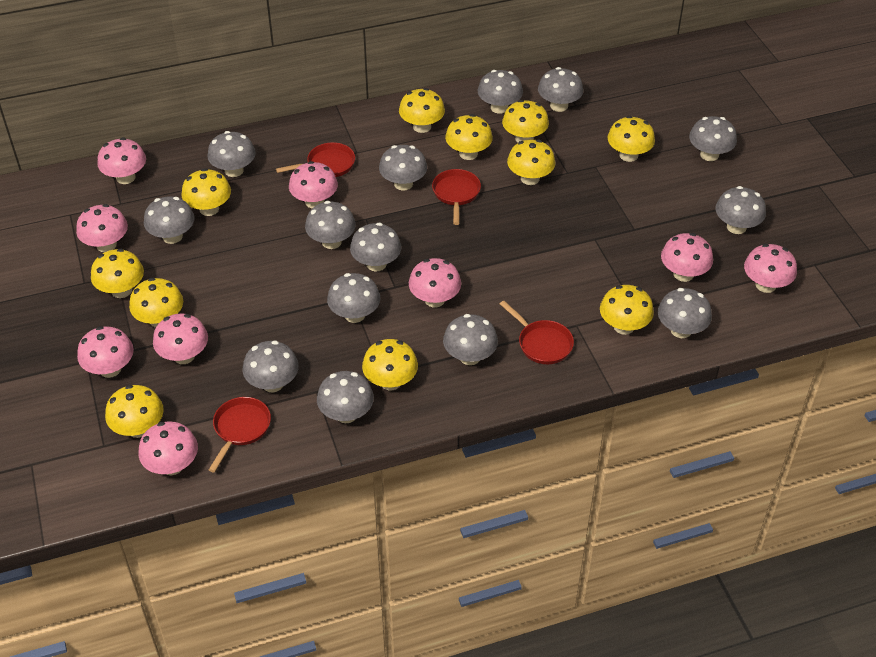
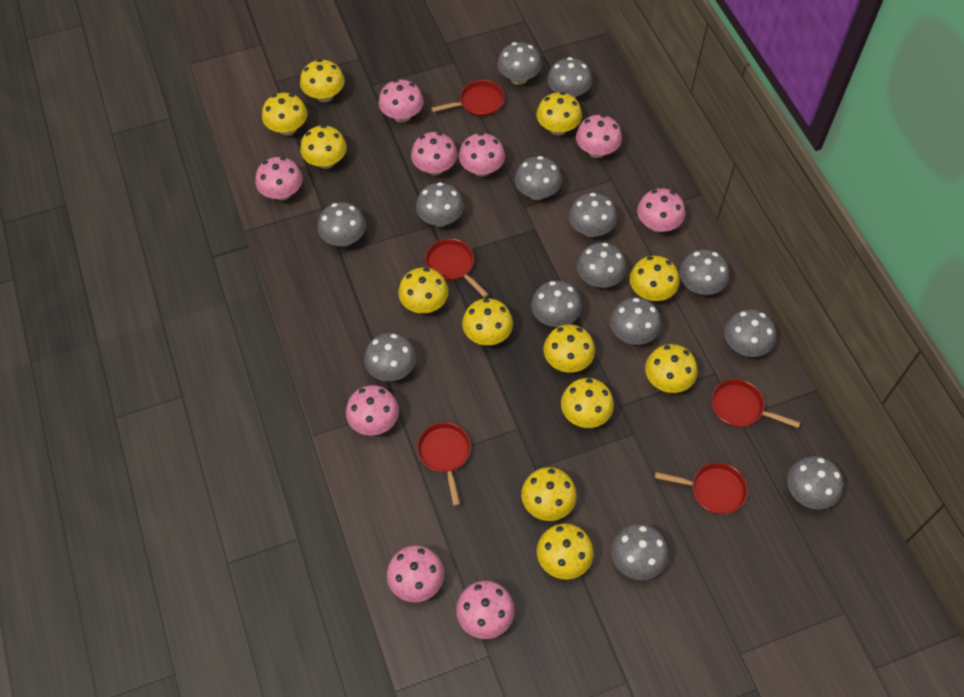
red pan: 4 -> 5
yellow mushroom: 11 -> 12

